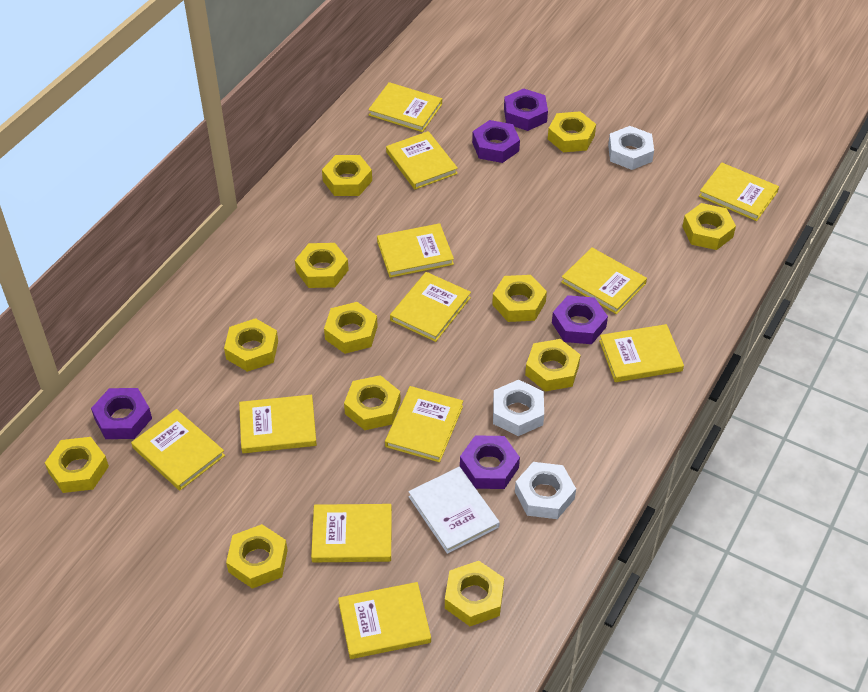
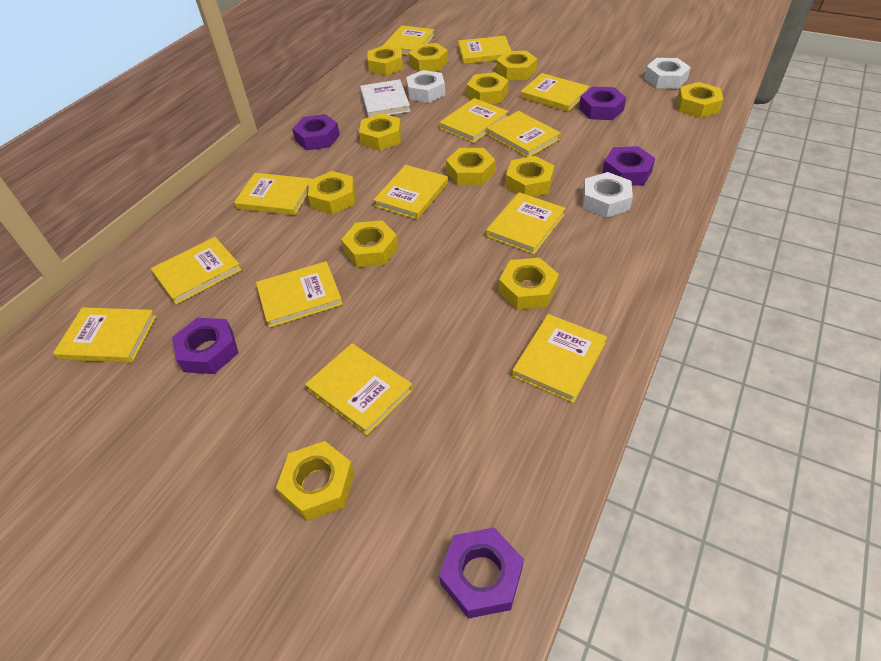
yellow book: 12 -> 13

